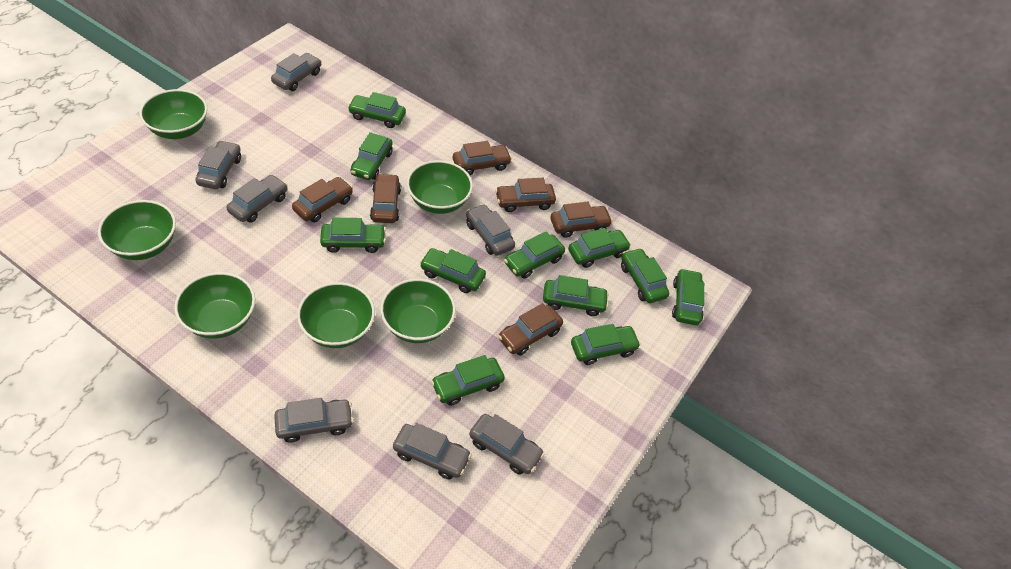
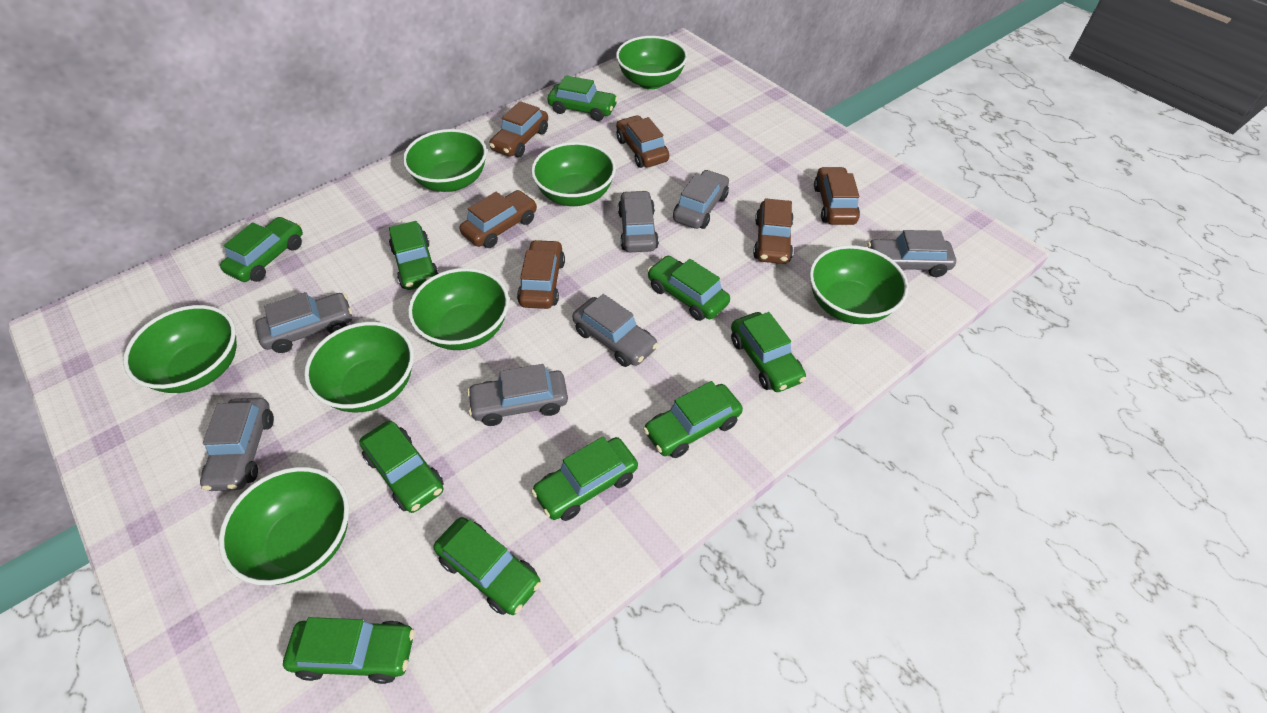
green bowl: 6 -> 8
green car: 11 -> 10

